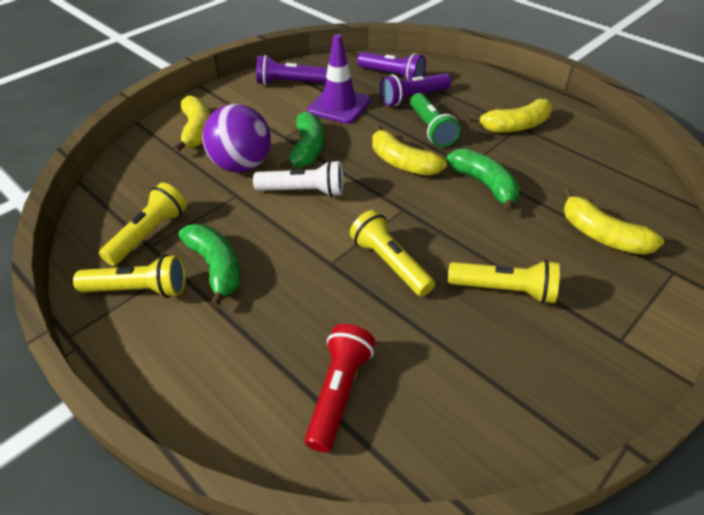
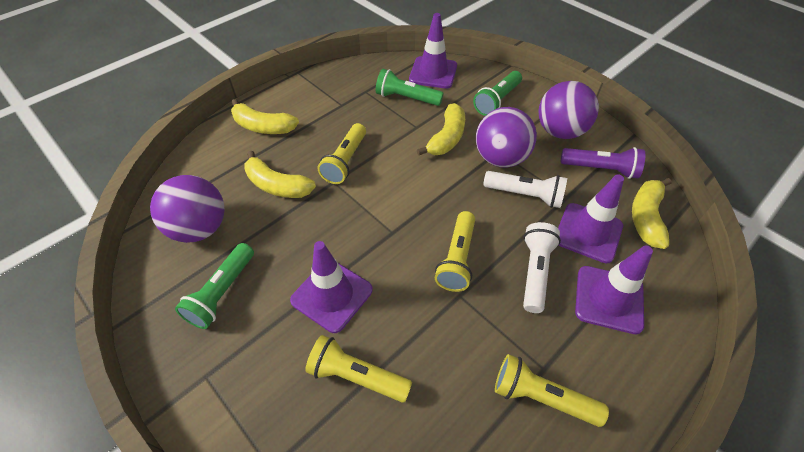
green banana: 3 -> 0
green flashlight: 1 -> 3
purple ball: 1 -> 3
purple flashlight: 3 -> 1
purple traffic cone: 1 -> 4
red flashlight: 1 -> 0
white flashlight: 1 -> 2

